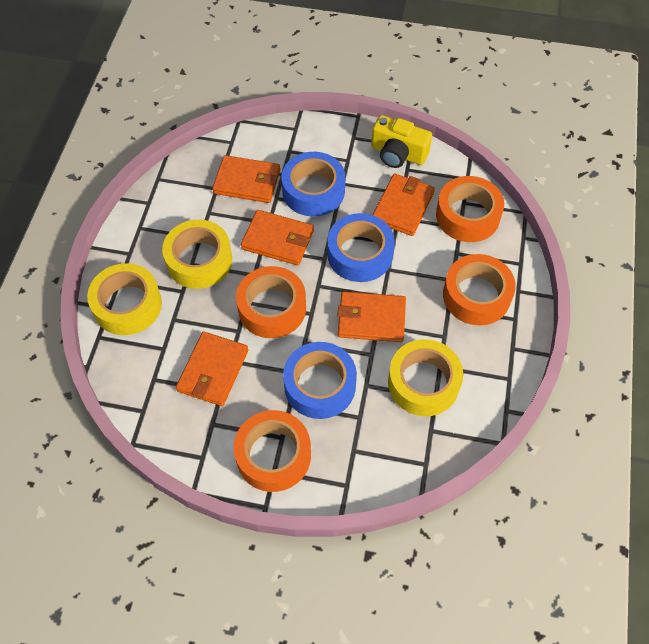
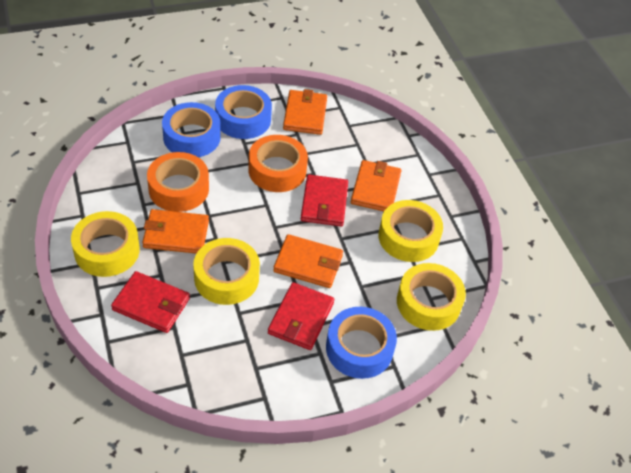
orange tape: 4 -> 2
orange wallet: 5 -> 4
red wallet: 0 -> 3
yellow camera: 1 -> 0
yellow tape: 3 -> 4

